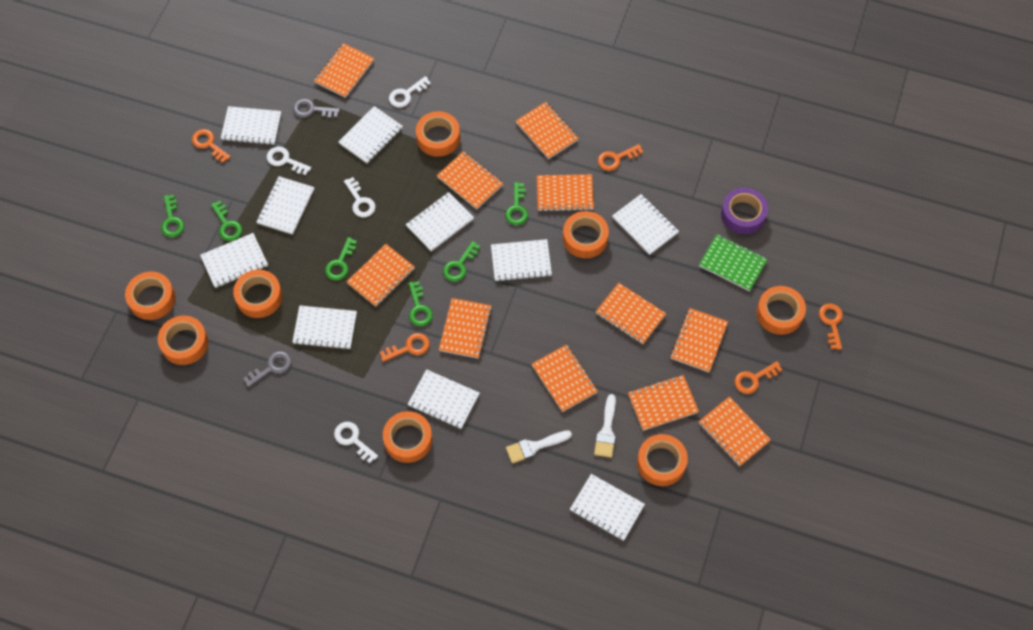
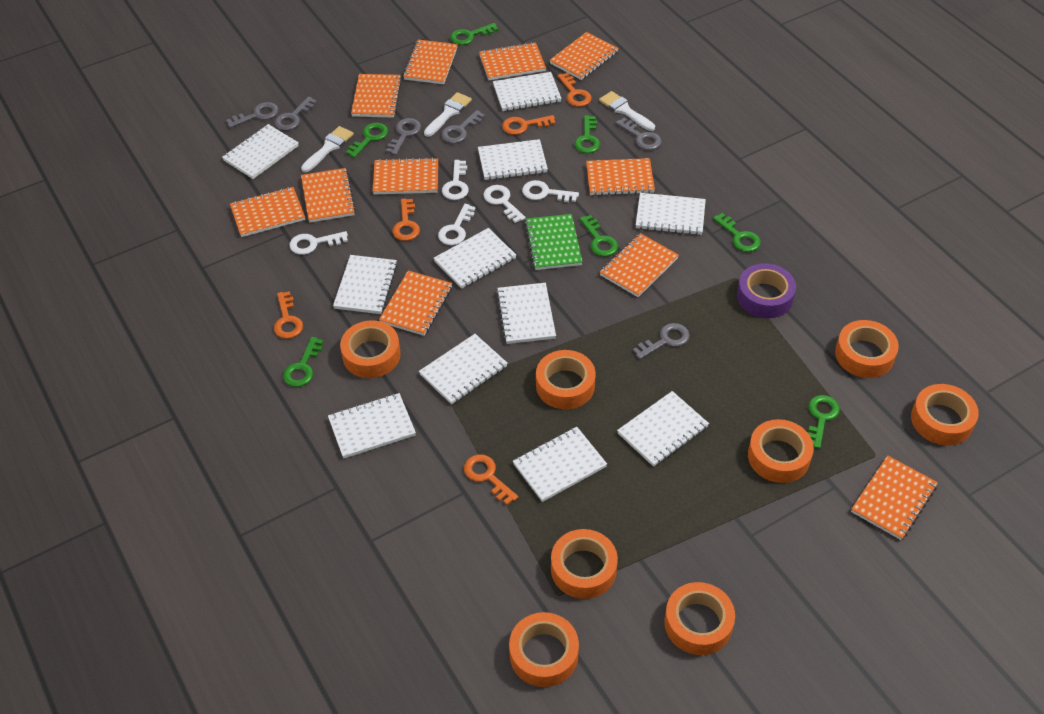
green key: 6 -> 7
grey key: 2 -> 6
white brush: 2 -> 3
white key: 4 -> 5
white notebook: 10 -> 11

